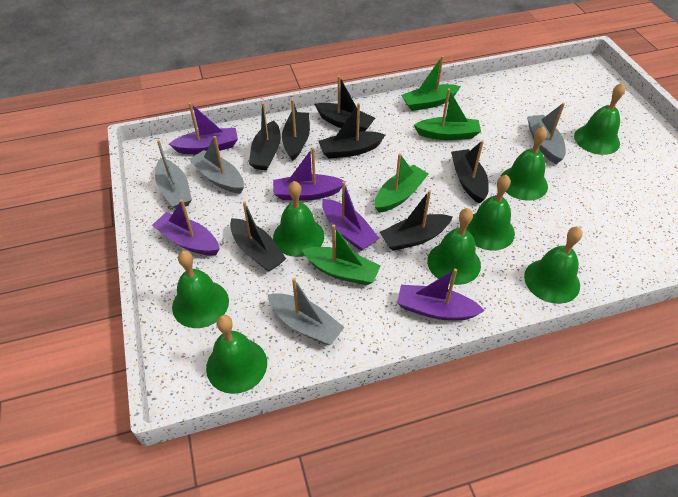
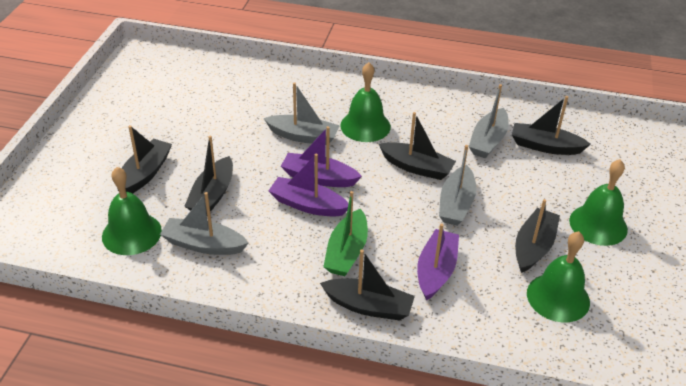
black boat: 7 -> 6
green bell: 8 -> 4
green boat: 4 -> 1
purple boat: 5 -> 3

